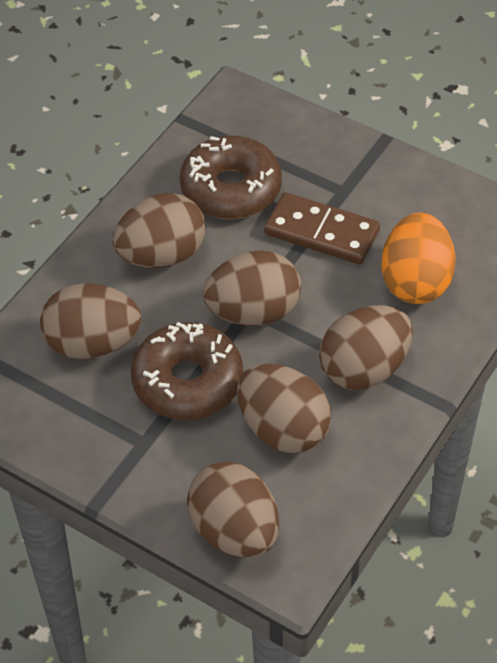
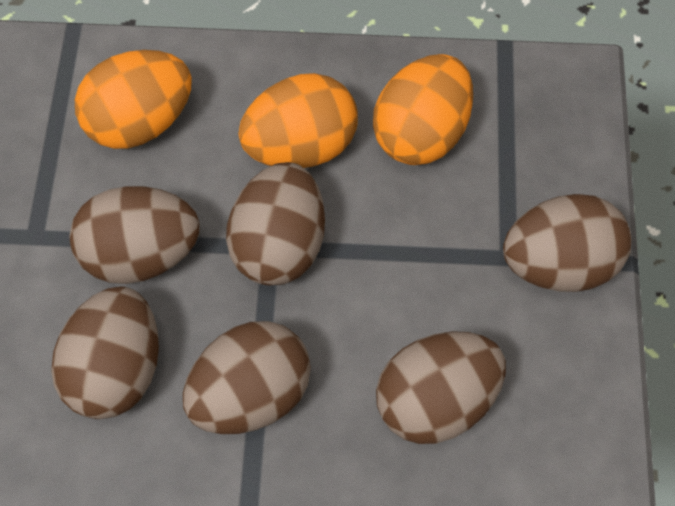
brown domino: 1 -> 0
brown donut: 2 -> 0
orange egg: 1 -> 3

